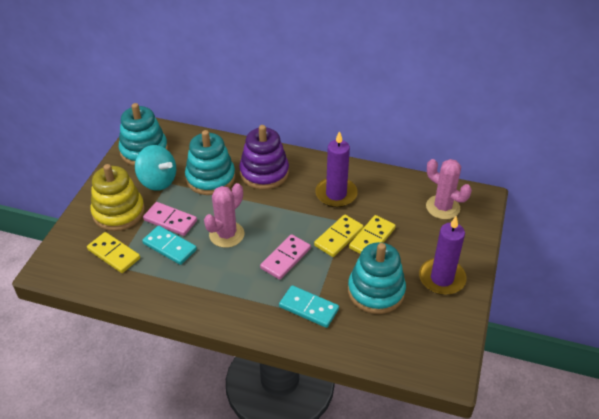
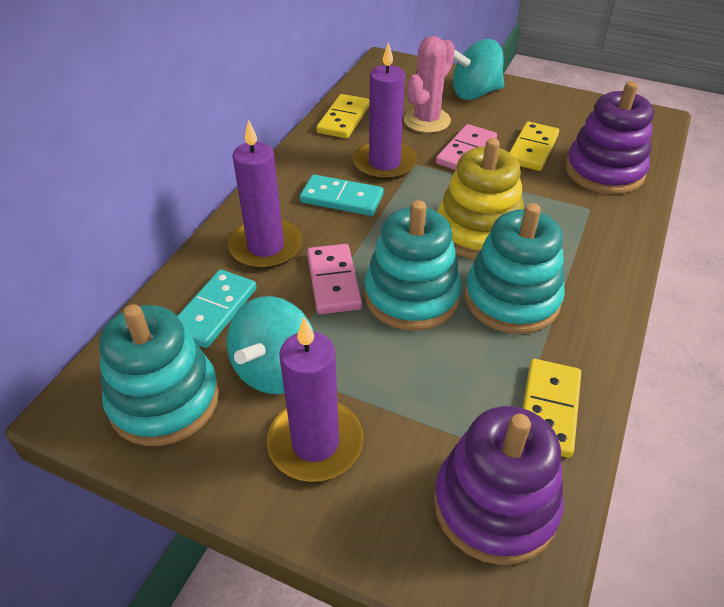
pink cactus: 2 -> 1
purple candle: 2 -> 3
purple stacking toy: 1 -> 2
turquoise spinning top: 1 -> 2

